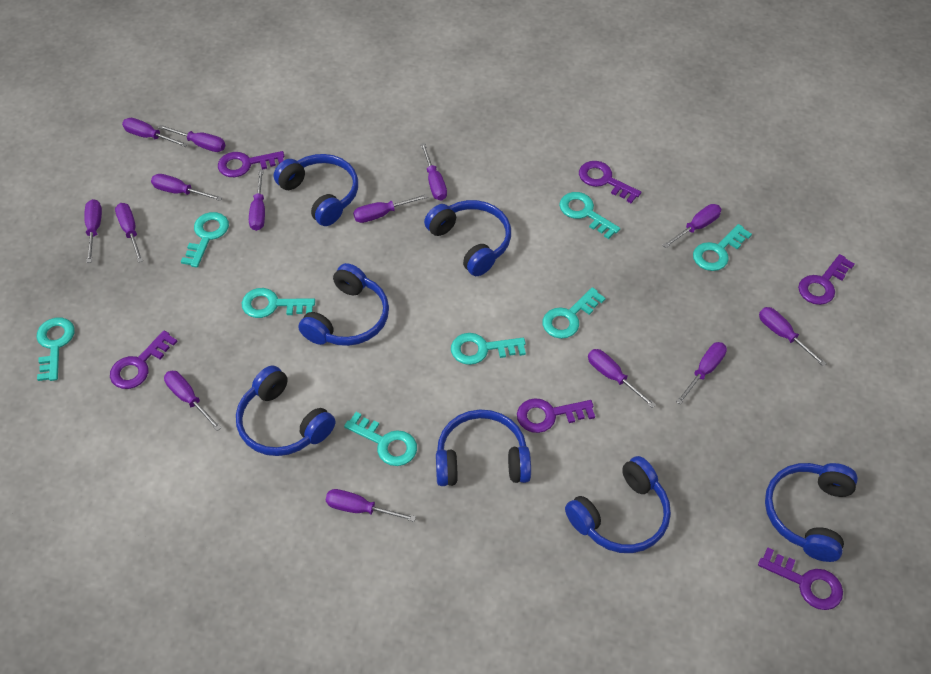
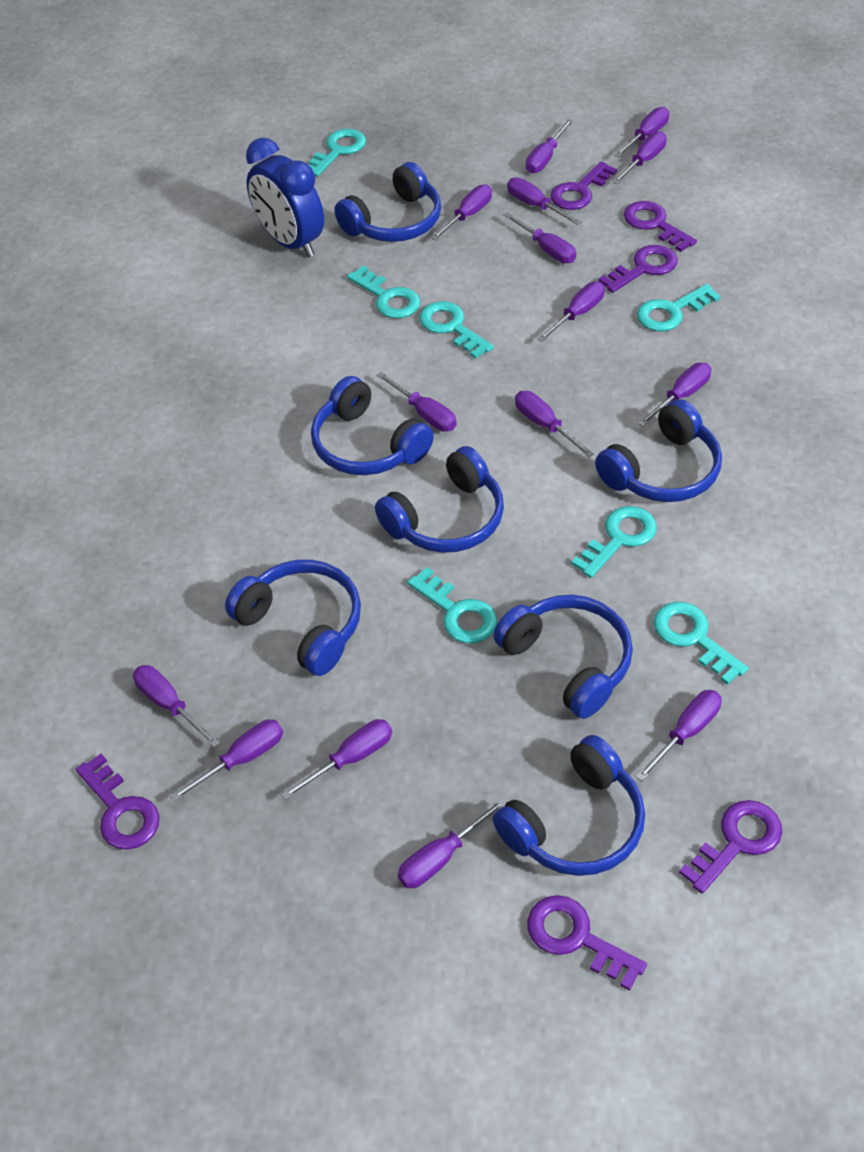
blue clock: 0 -> 1
purple screwdriver: 14 -> 15
turquoise key: 8 -> 7

